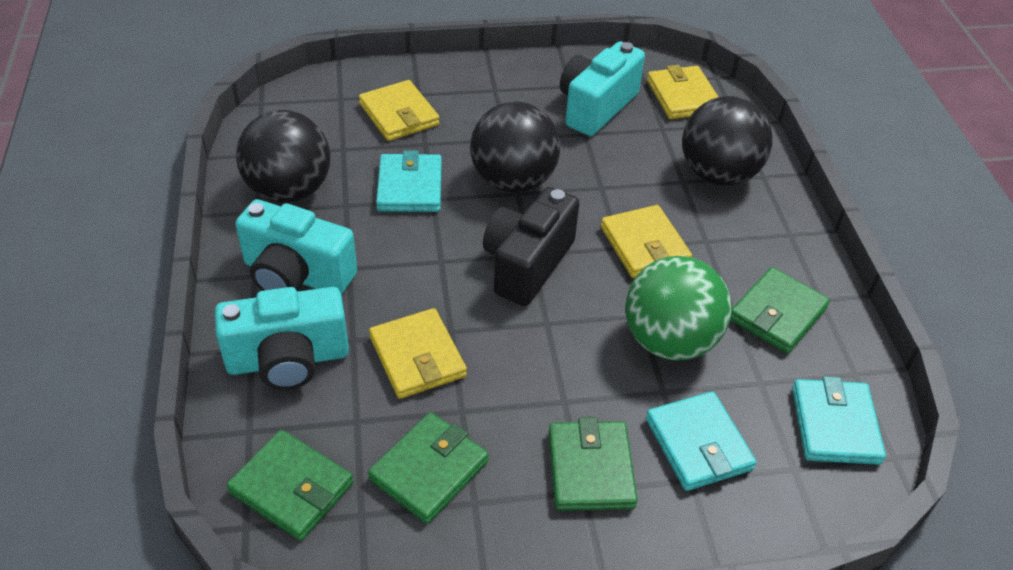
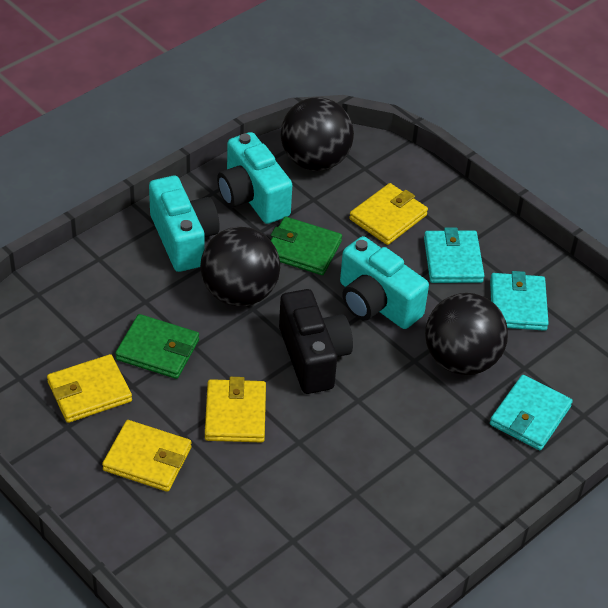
green ball: 1 -> 0
green wallet: 4 -> 2

